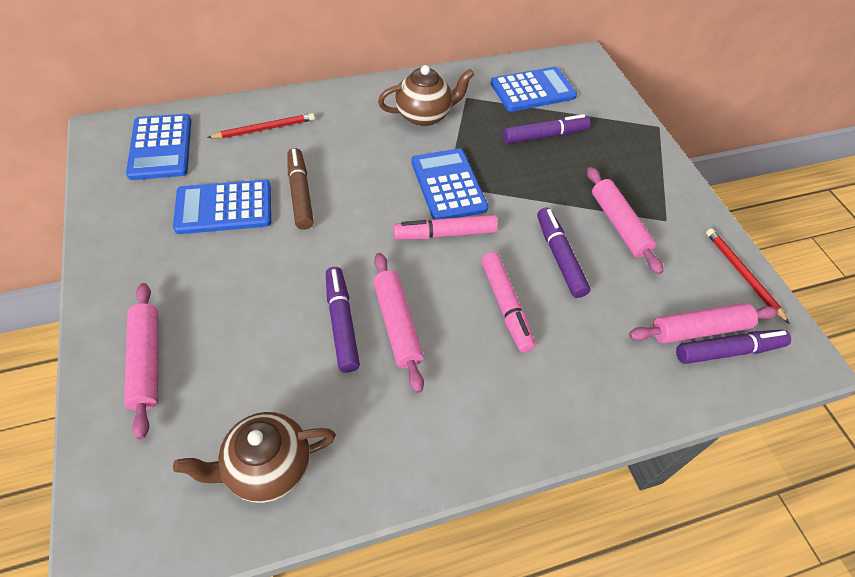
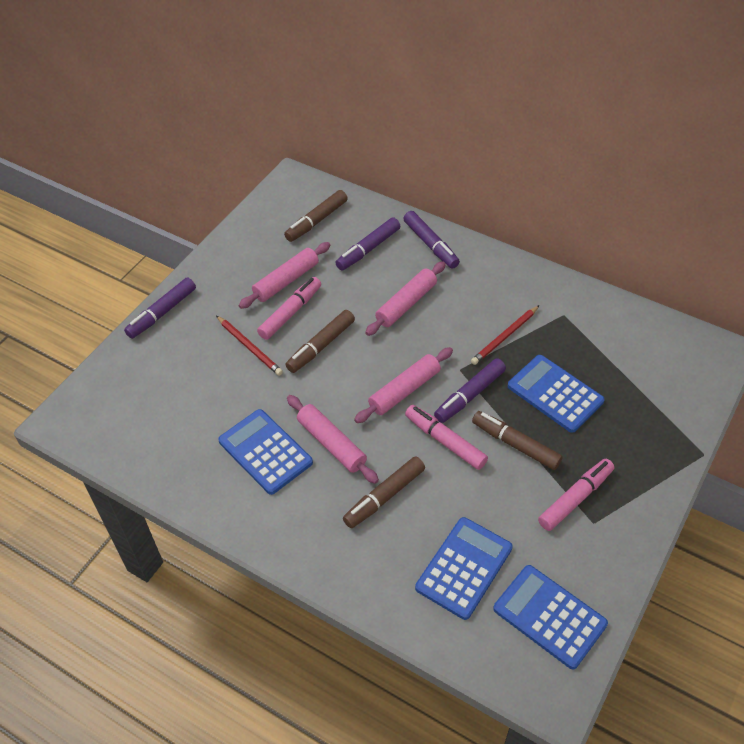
brown marker: 1 -> 4
brown teapot: 2 -> 0
pink marker: 2 -> 3

